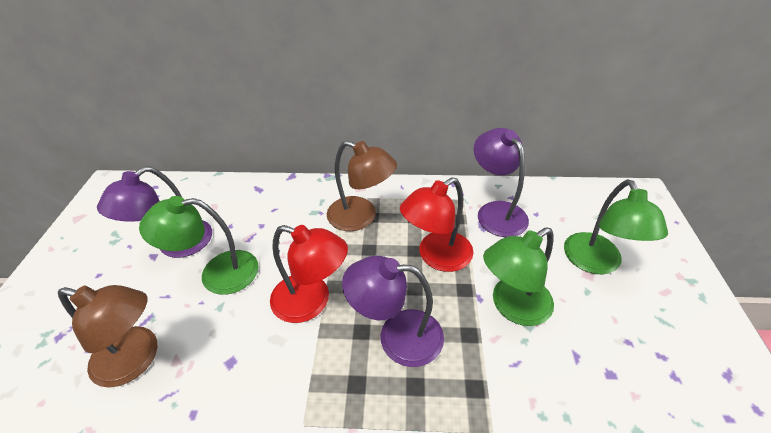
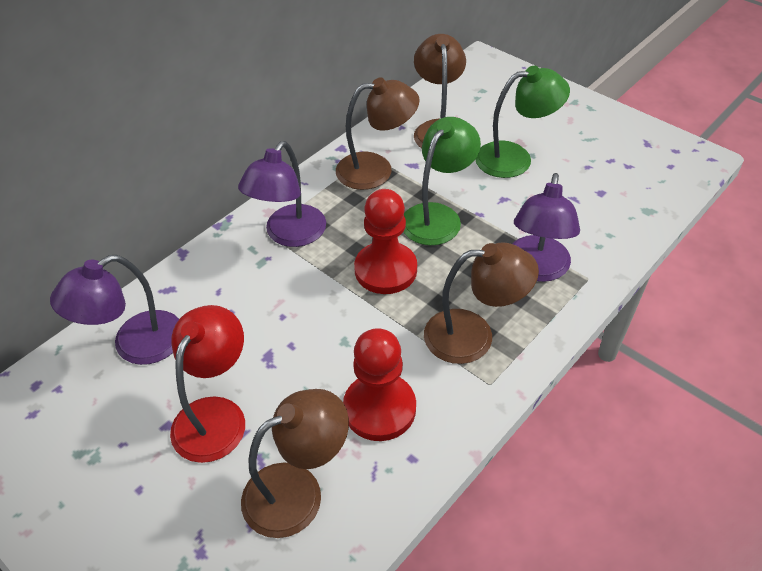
brown lamp: 2 -> 4
green lamp: 3 -> 2
red lamp: 2 -> 1
red pawn: 0 -> 2

